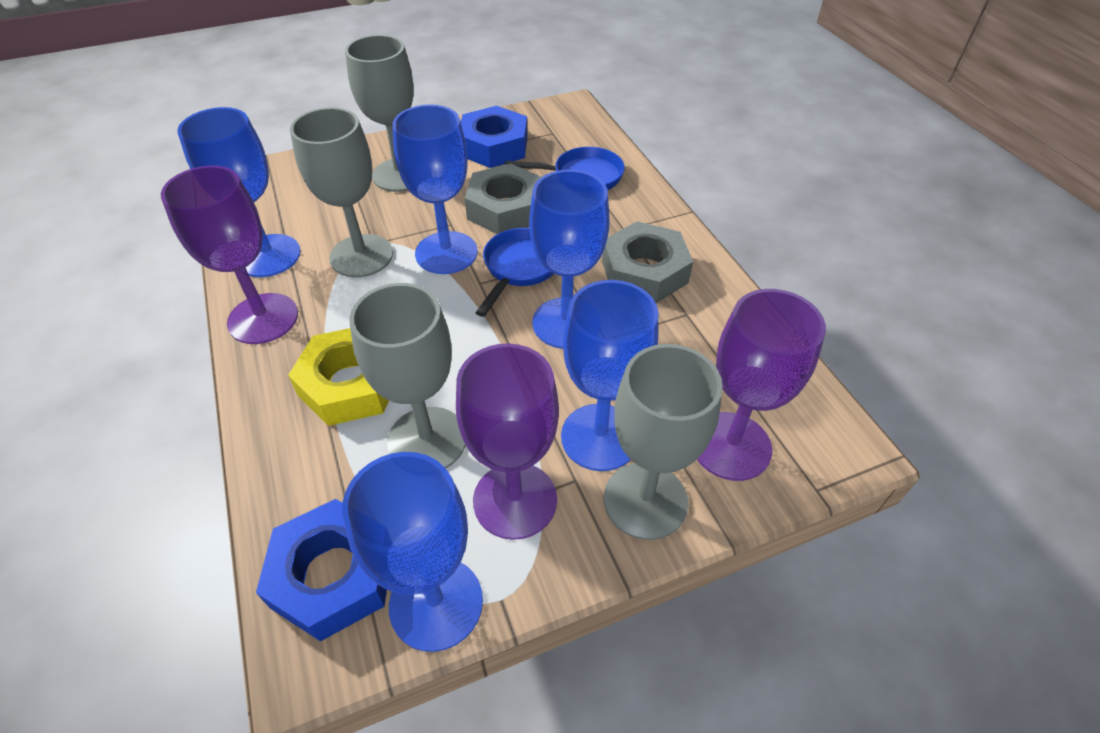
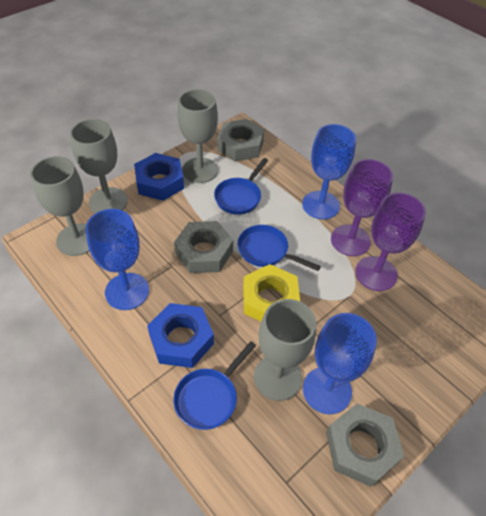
blue goblet: 5 -> 3
blue pan: 2 -> 3
grey nut: 2 -> 3
purple goblet: 3 -> 2

